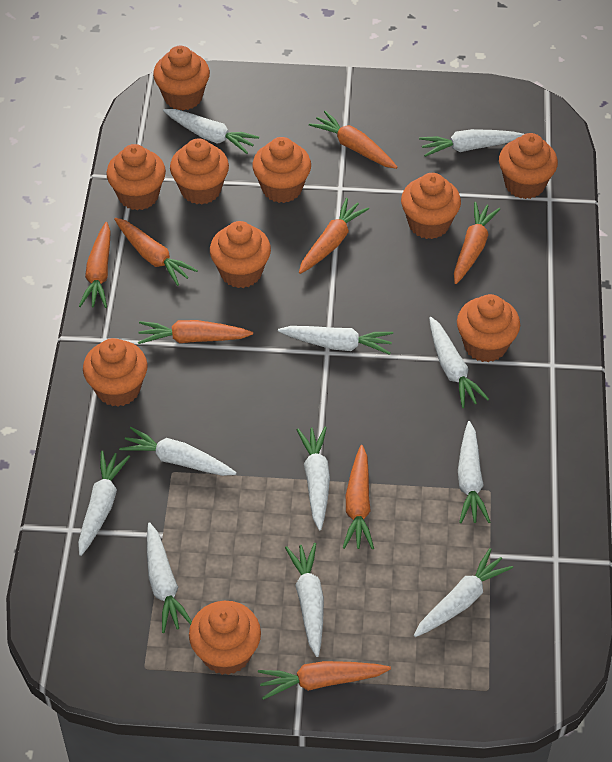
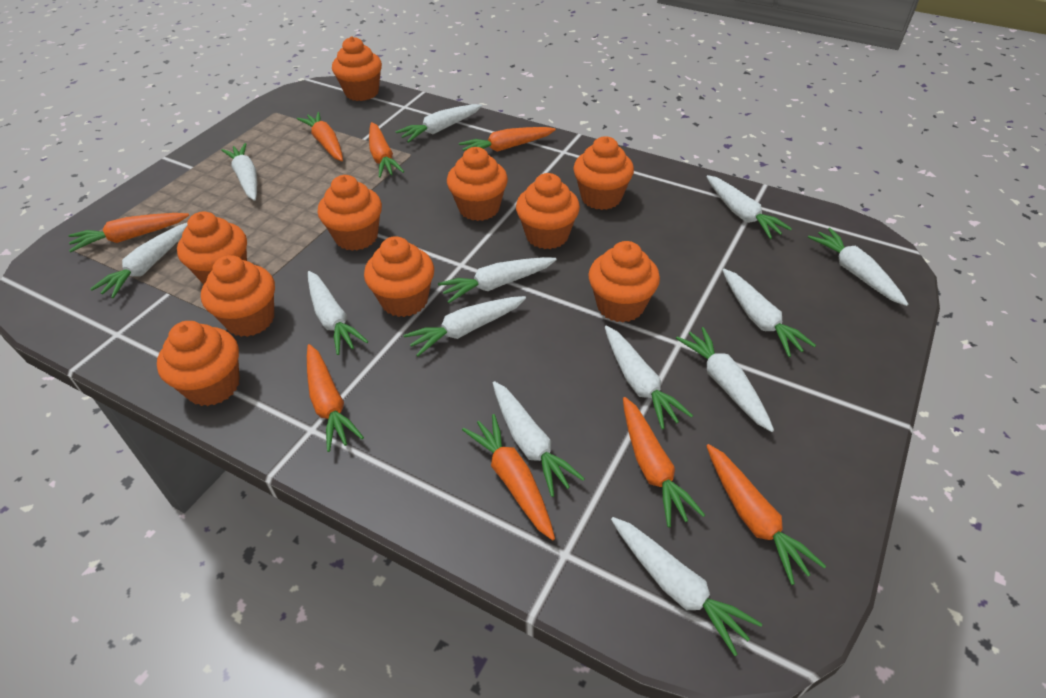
white carrot: 11 -> 13

